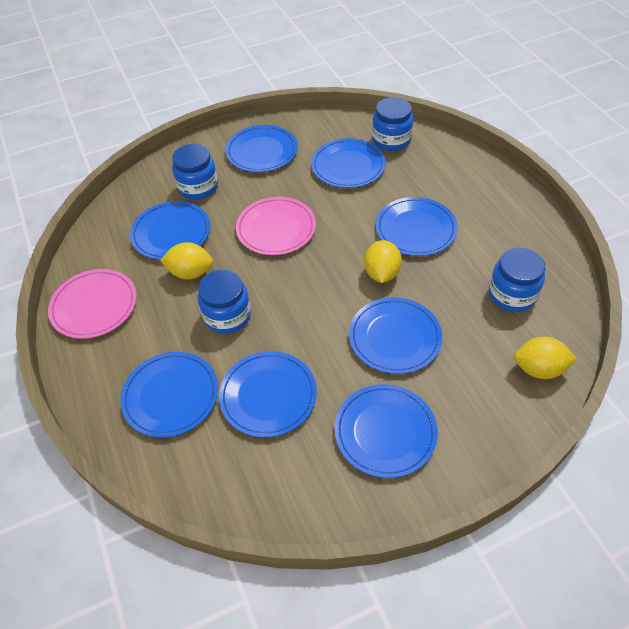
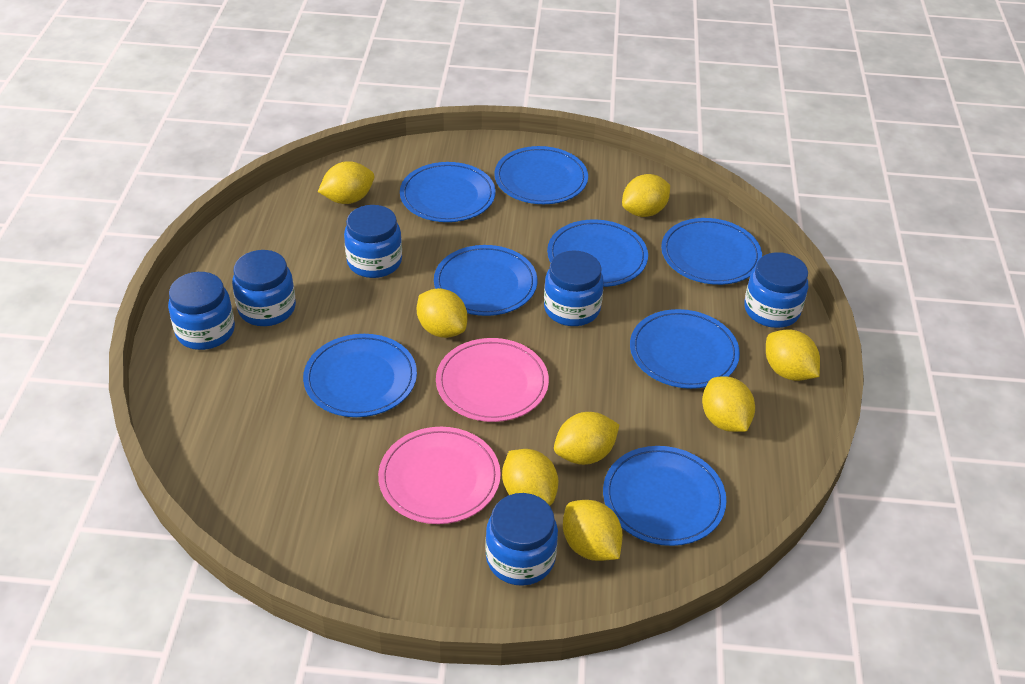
blue jar: 4 -> 6
yellow lemon: 3 -> 8

